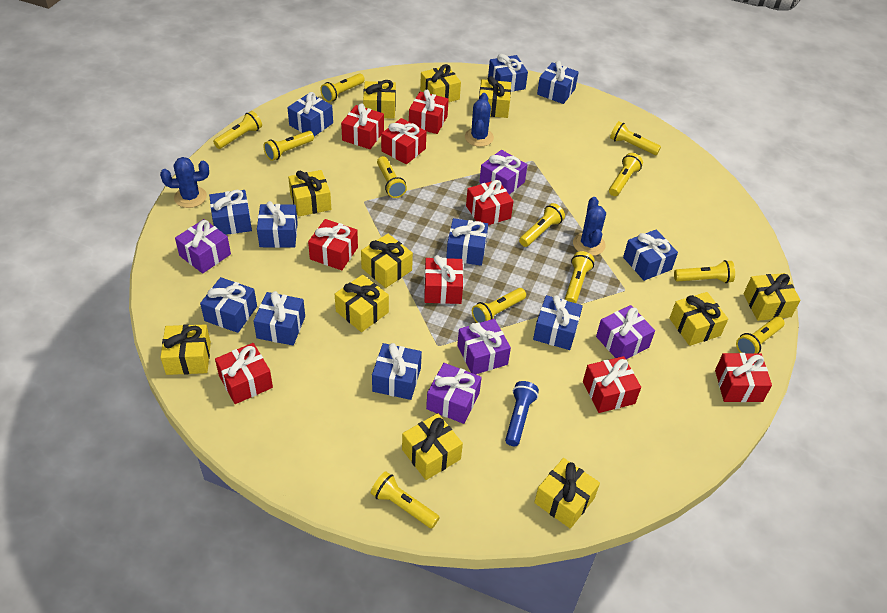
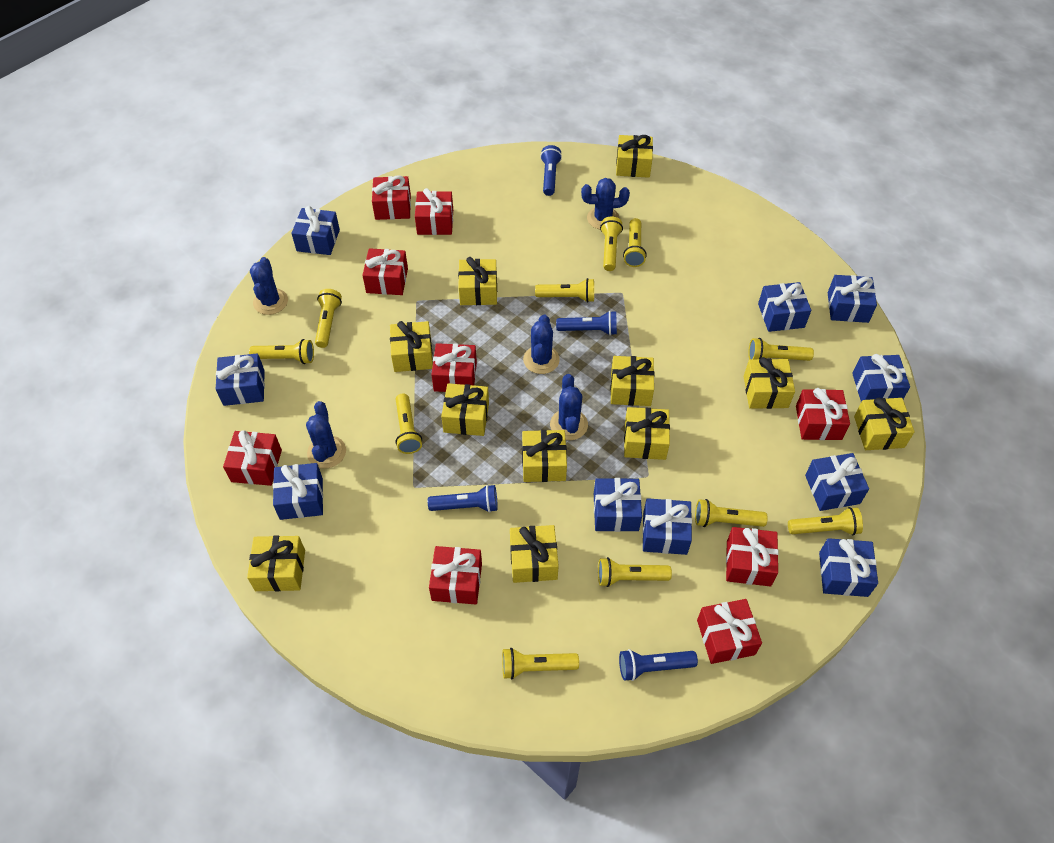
blue cactus: 3 -> 5
blue flashlight: 1 -> 4
blue gift: 11 -> 10
purple gift: 5 -> 0
yellow flashlight: 12 -> 11

